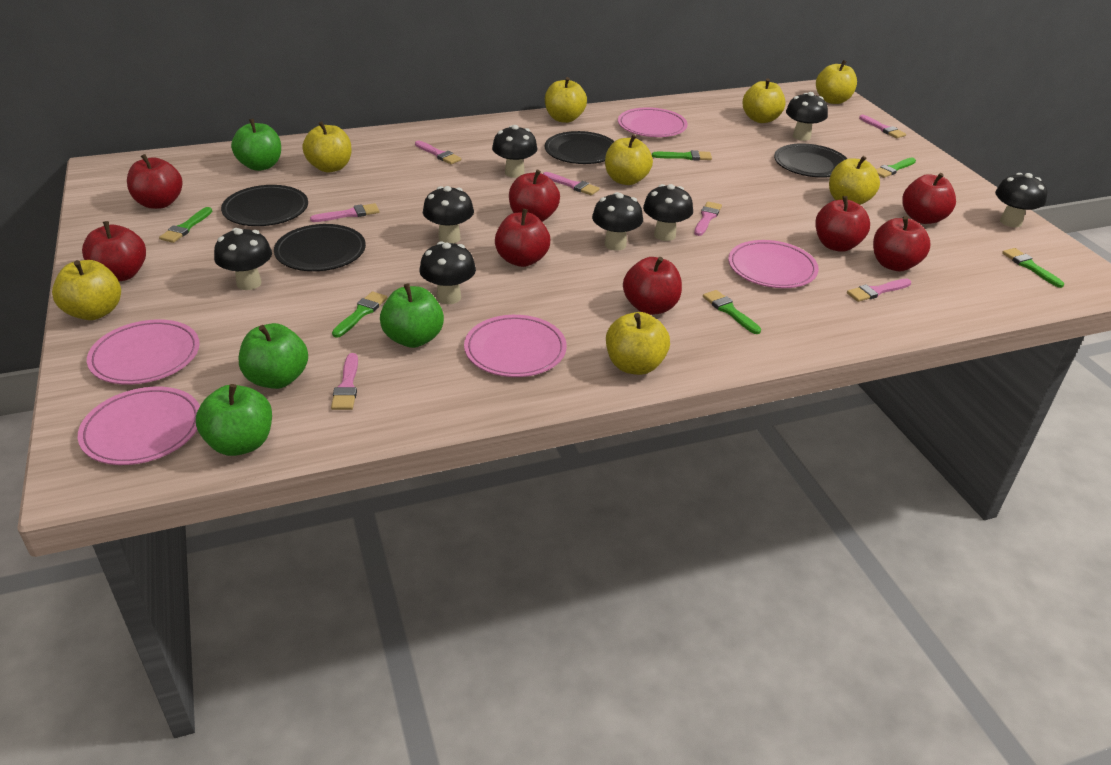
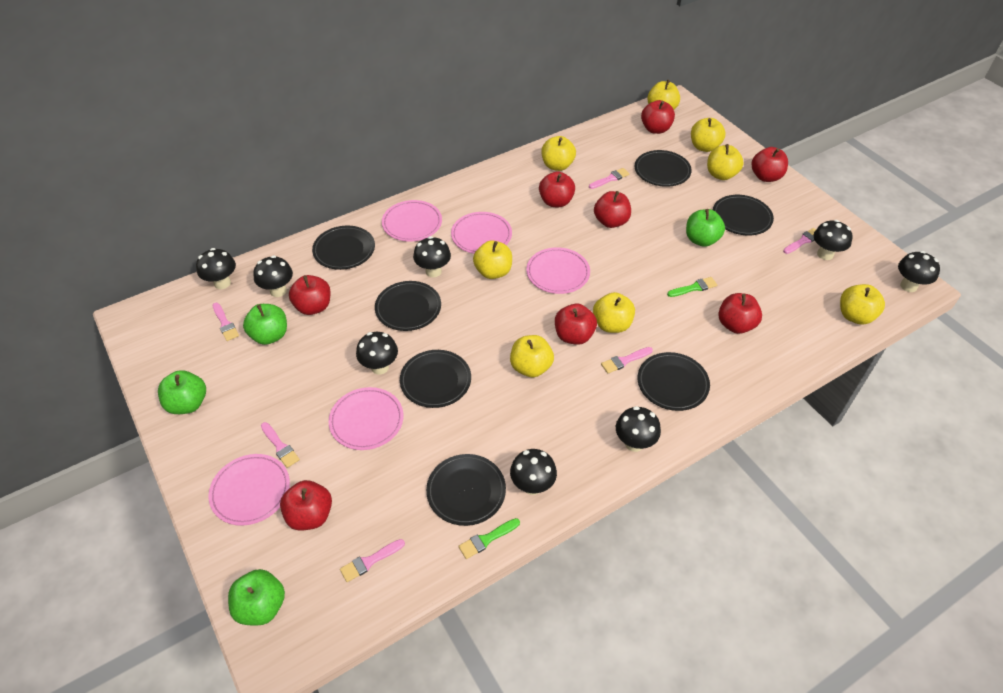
black plate: 4 -> 7
green brush: 6 -> 2
pink brush: 7 -> 6

